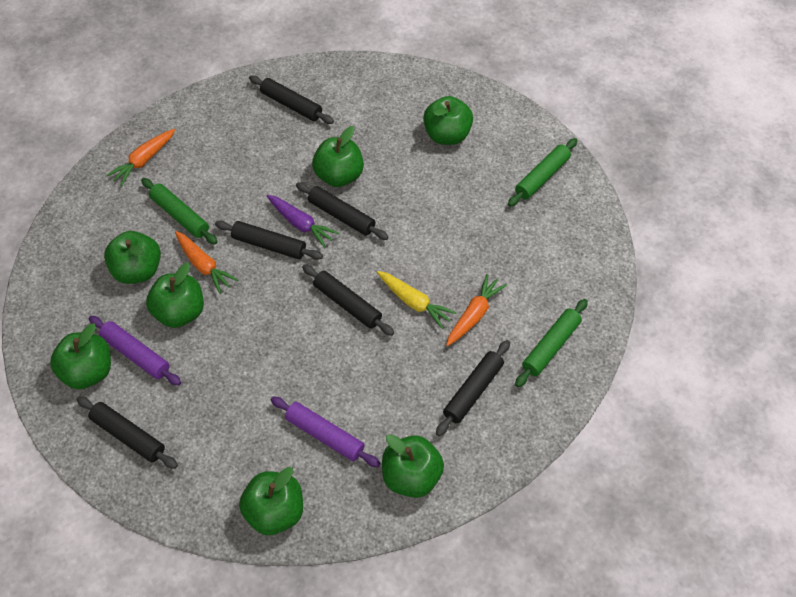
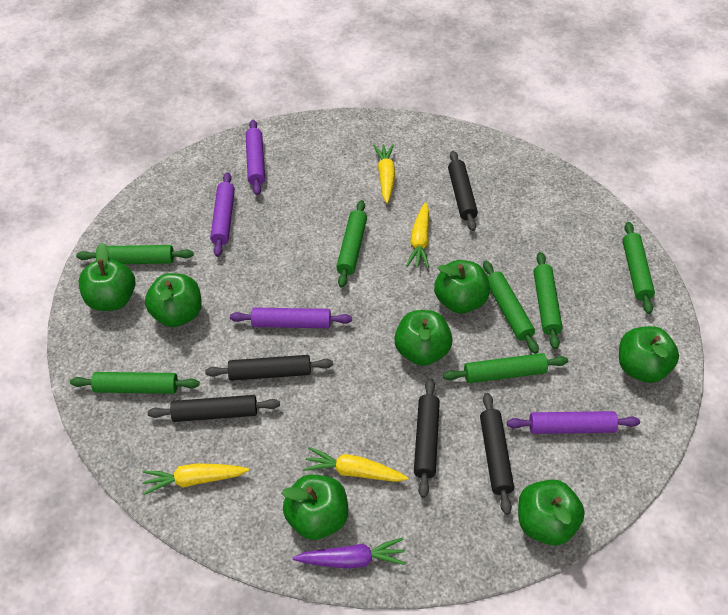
black rolling pin: 6 -> 5
green rolling pin: 3 -> 7
orange carrot: 3 -> 0
purple rolling pin: 2 -> 4
yellow carrot: 1 -> 4

